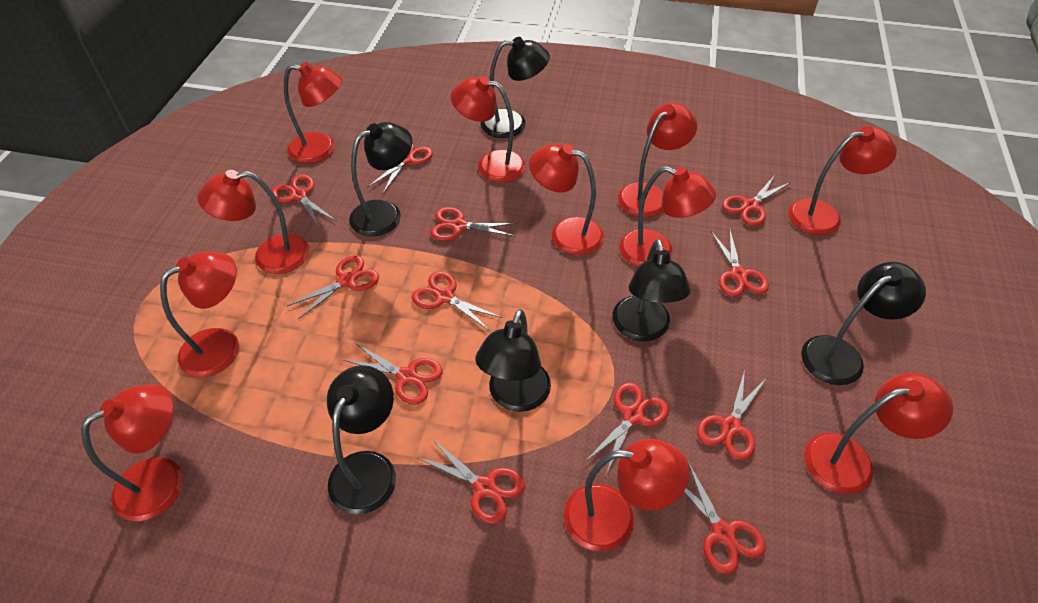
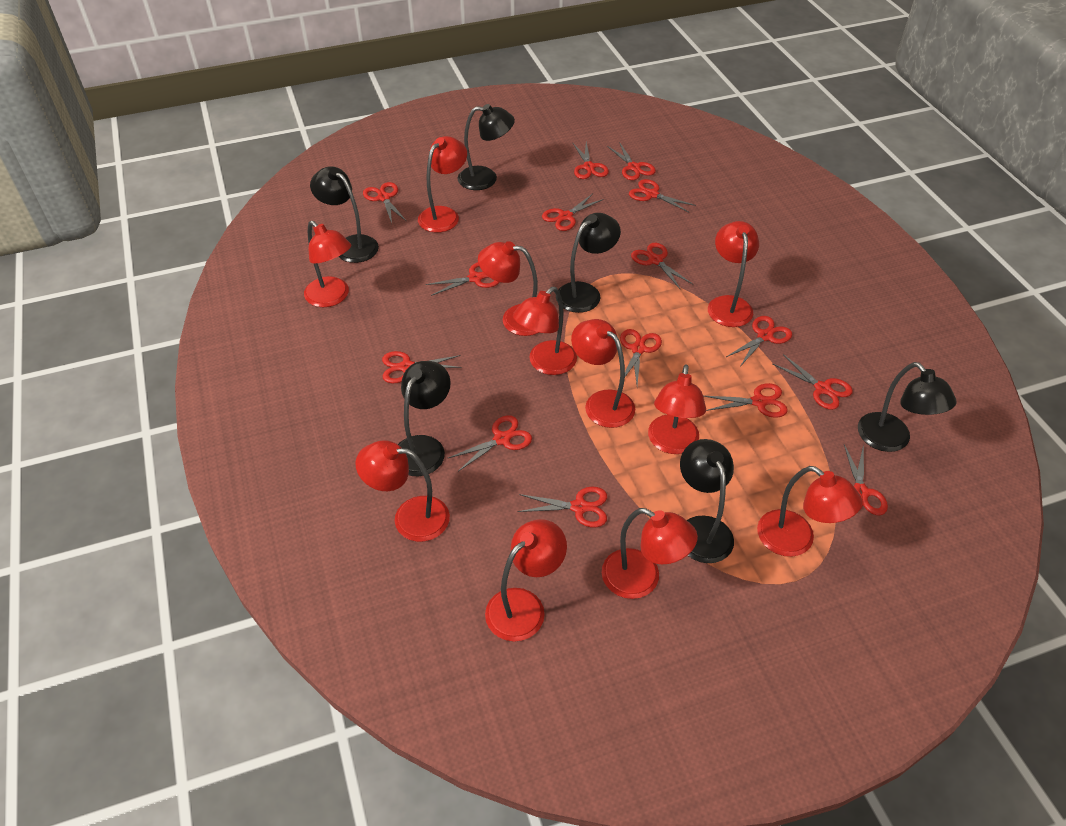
red scissors: 12 -> 15

